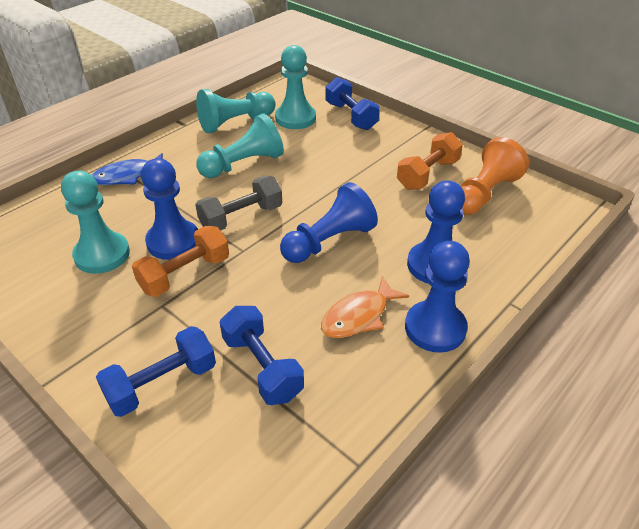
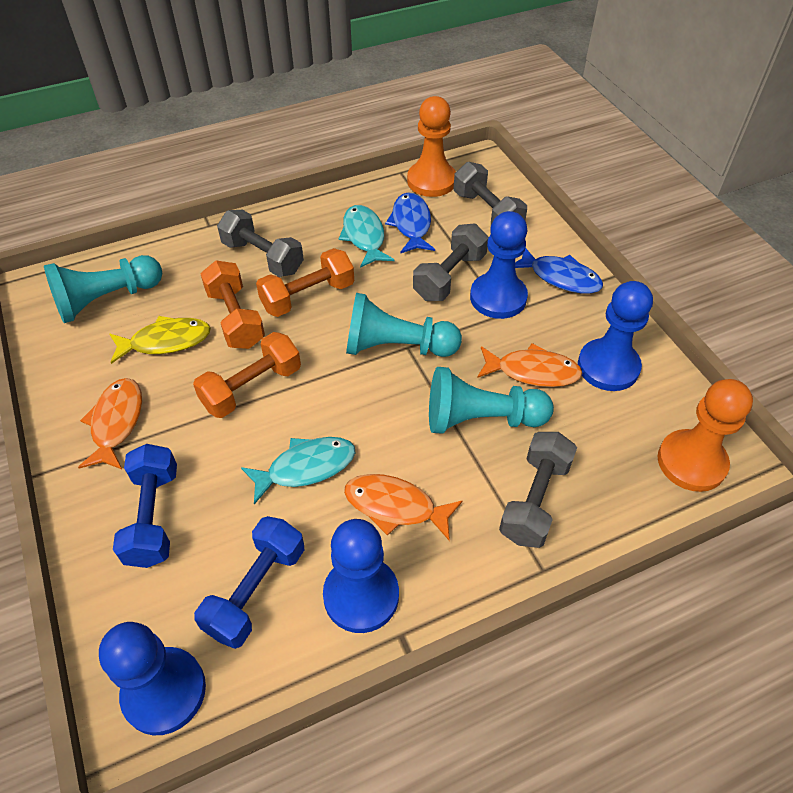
blue dumbbell: 3 -> 2
blue fish: 1 -> 2
grey dumbbell: 1 -> 4
orange dumbbell: 2 -> 3
orange fish: 1 -> 3
orange pawn: 1 -> 2
turquoise fish: 0 -> 2
turquoise pawn: 4 -> 3
yellow fish: 0 -> 1

